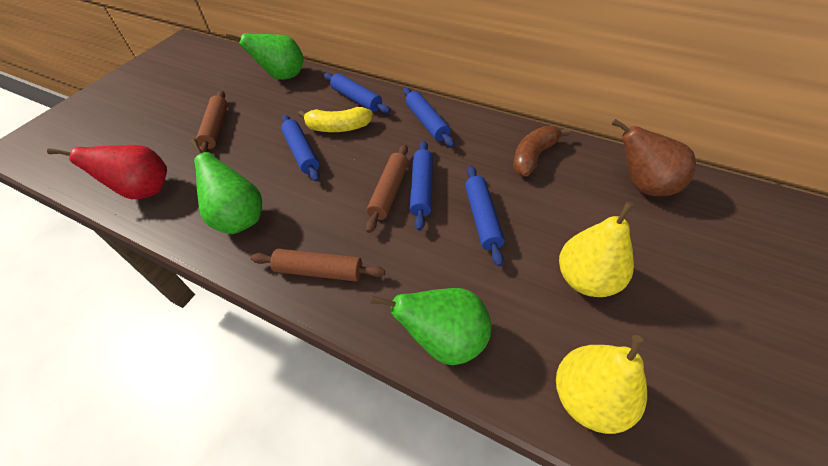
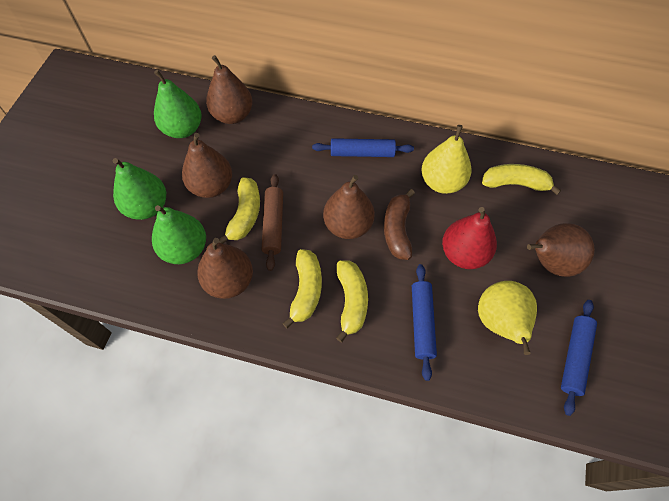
blue rolling pin: 5 -> 3
brown pear: 1 -> 5
brown rolling pin: 3 -> 1
yellow banana: 1 -> 4

